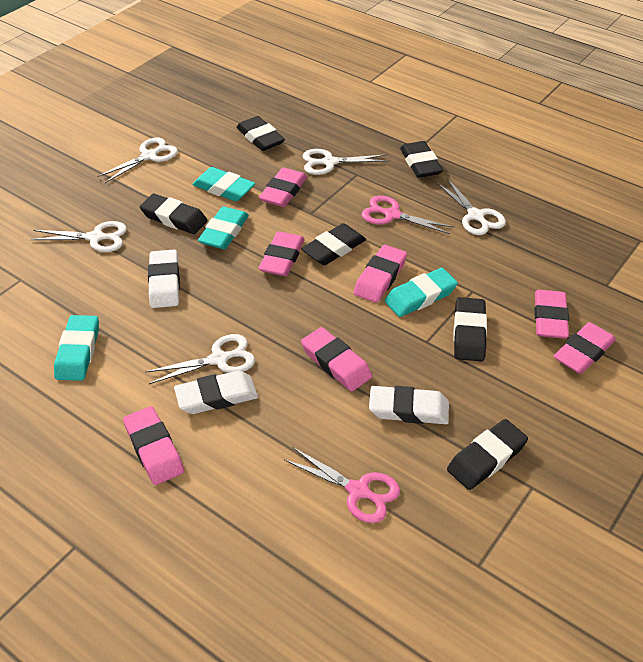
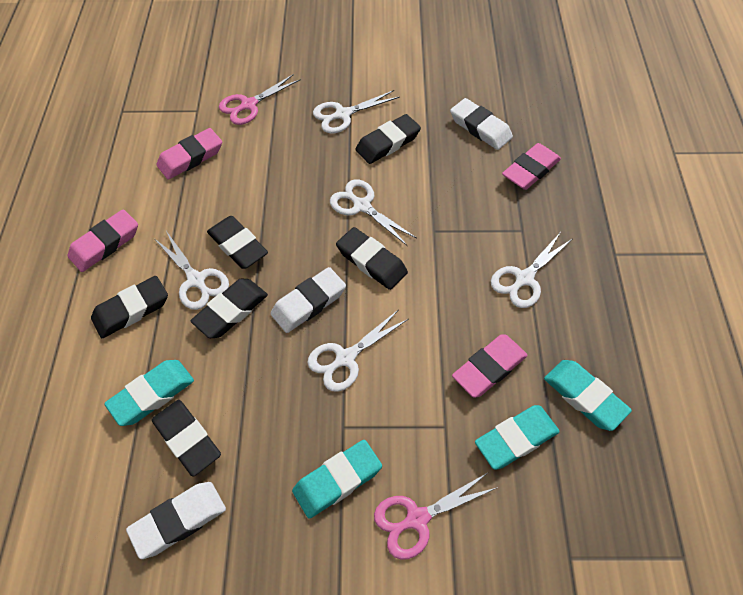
pink eraser: 7 -> 4

